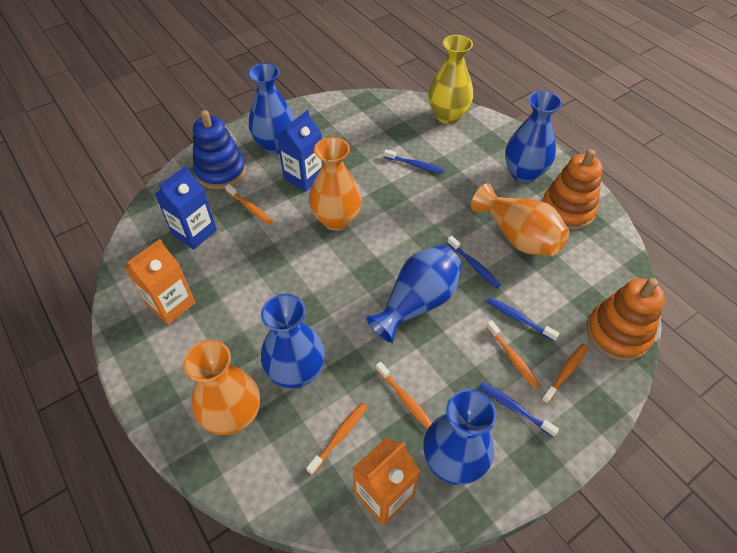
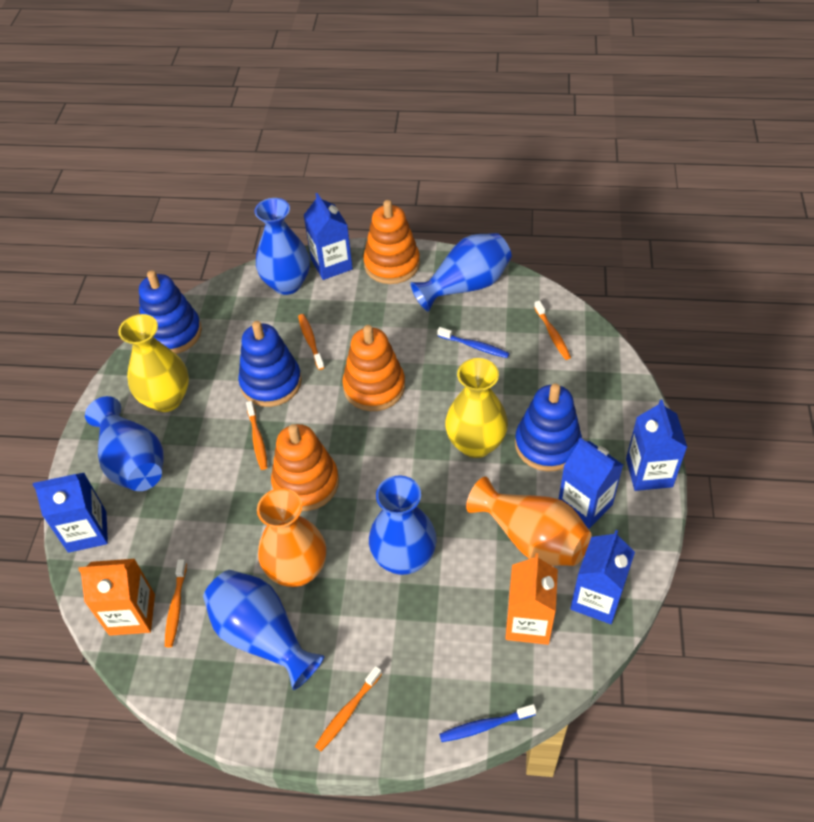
blue carton: 2 -> 5
blue stacking toy: 1 -> 3
blue toothbrush: 4 -> 2
orange stacking toy: 2 -> 3
orange vase: 3 -> 2
yellow vase: 1 -> 2

